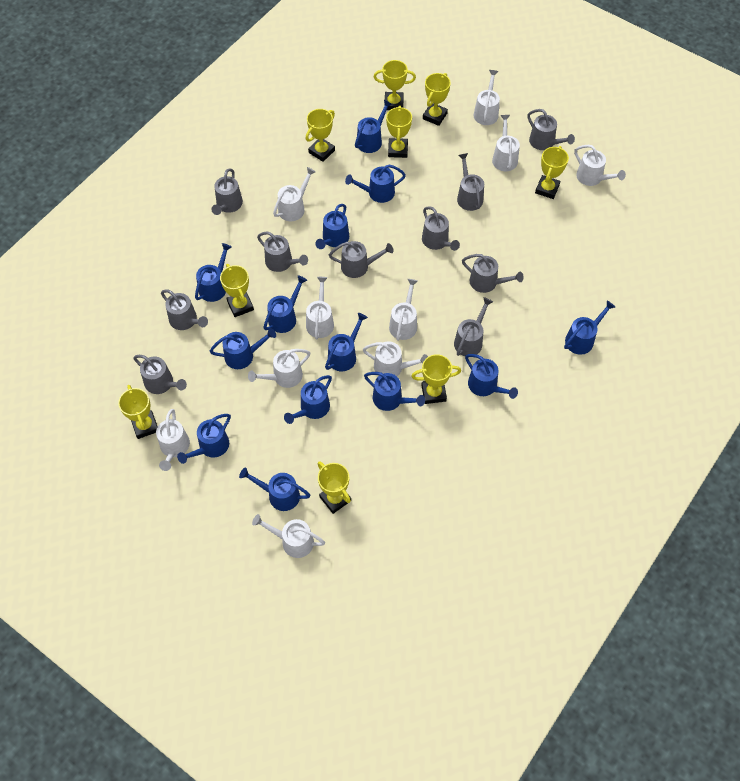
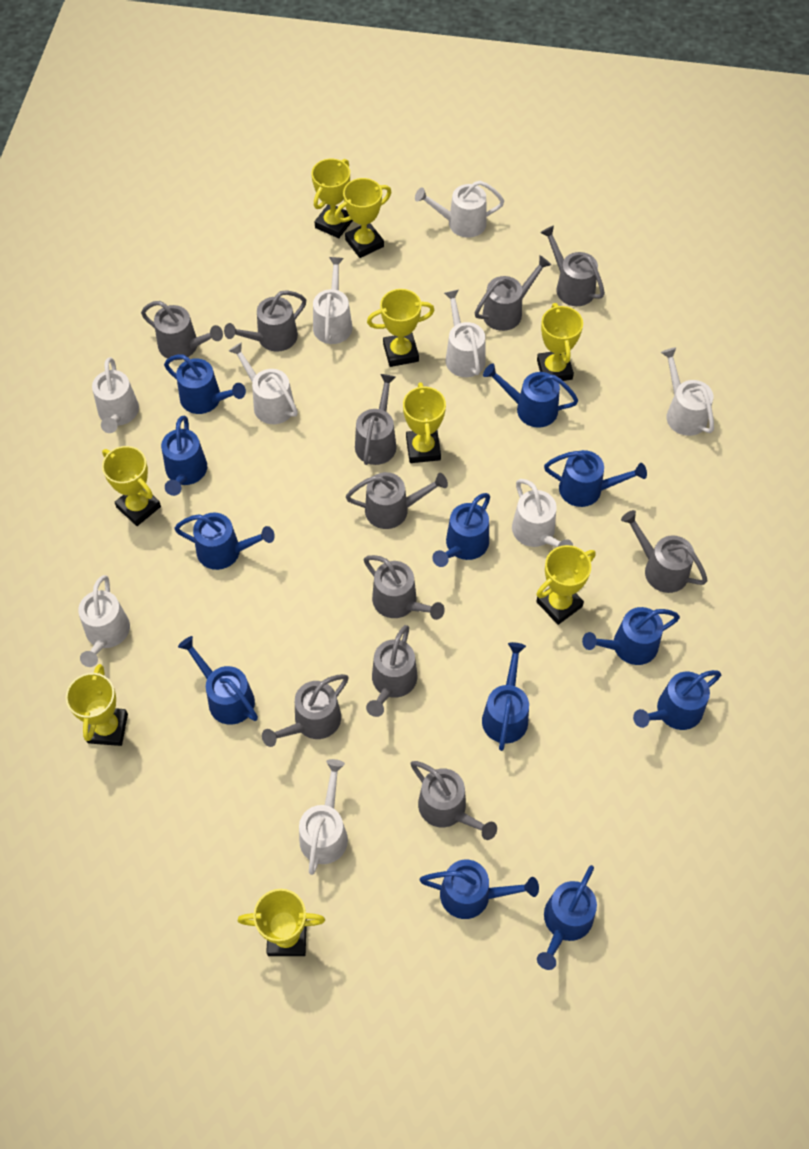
blue watering can: 13 -> 12
grey watering can: 10 -> 11
white watering can: 10 -> 9

